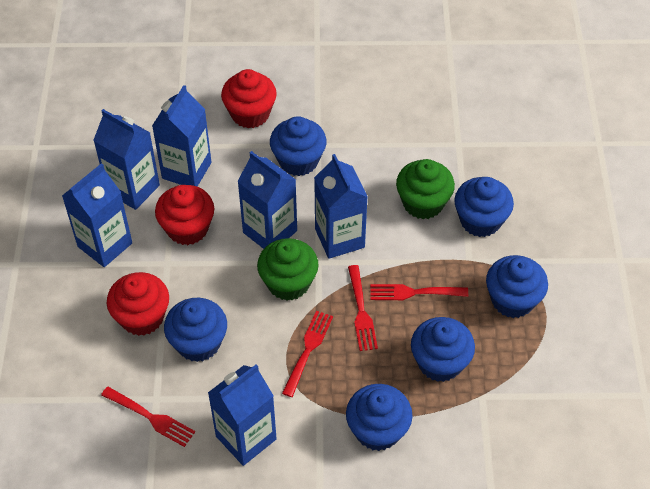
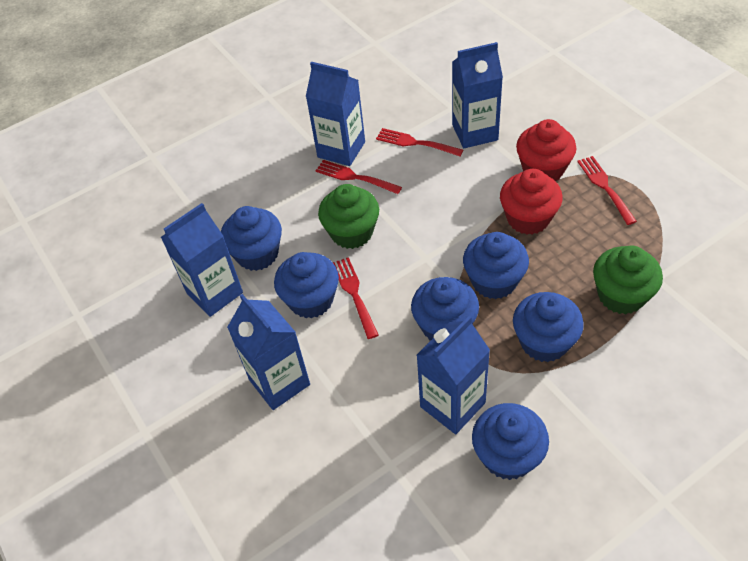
blue carton: 6 -> 5
red cupcake: 3 -> 2

